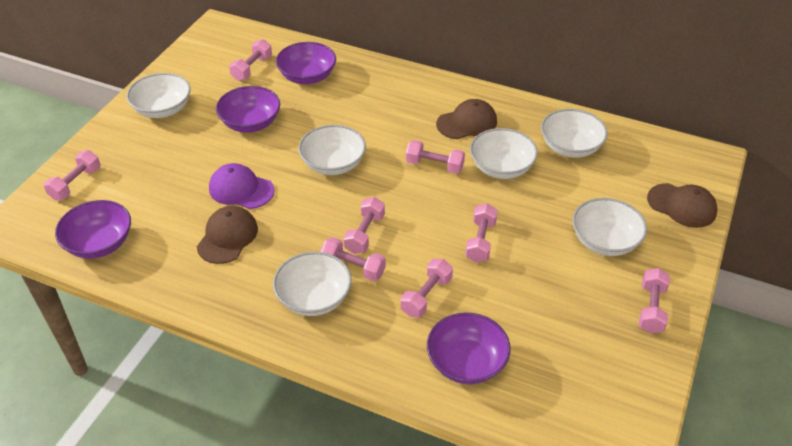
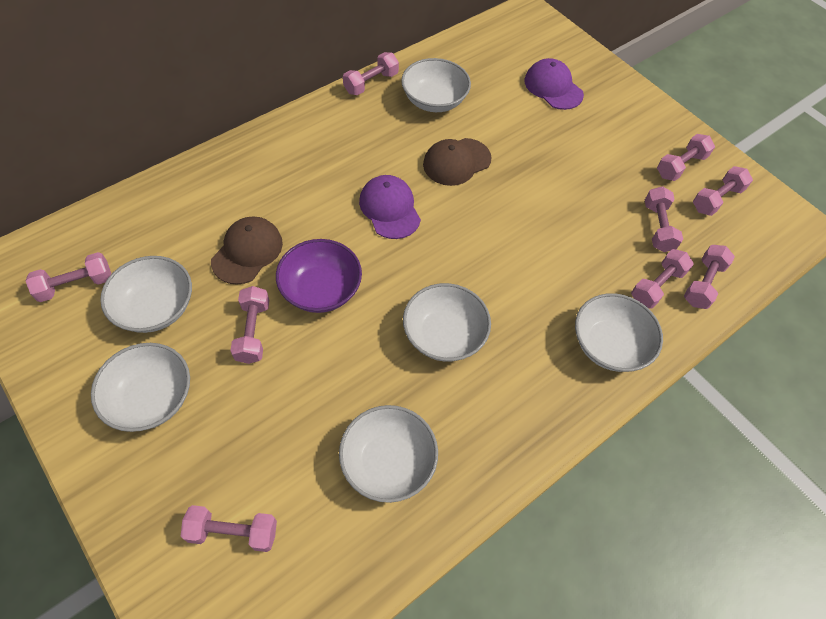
brown cap: 3 -> 2
pink dumbbell: 8 -> 9
purple bowl: 4 -> 1
purple cap: 1 -> 2

